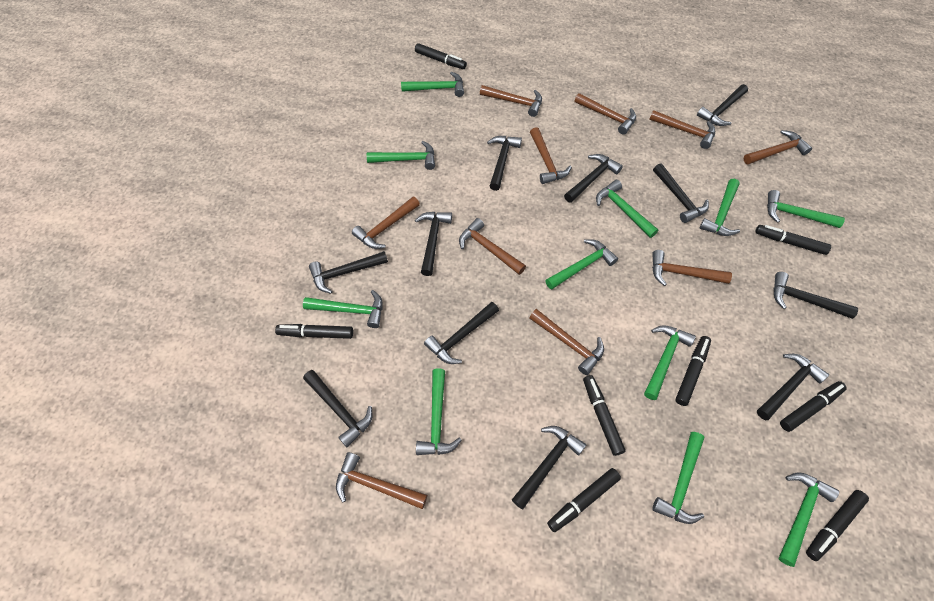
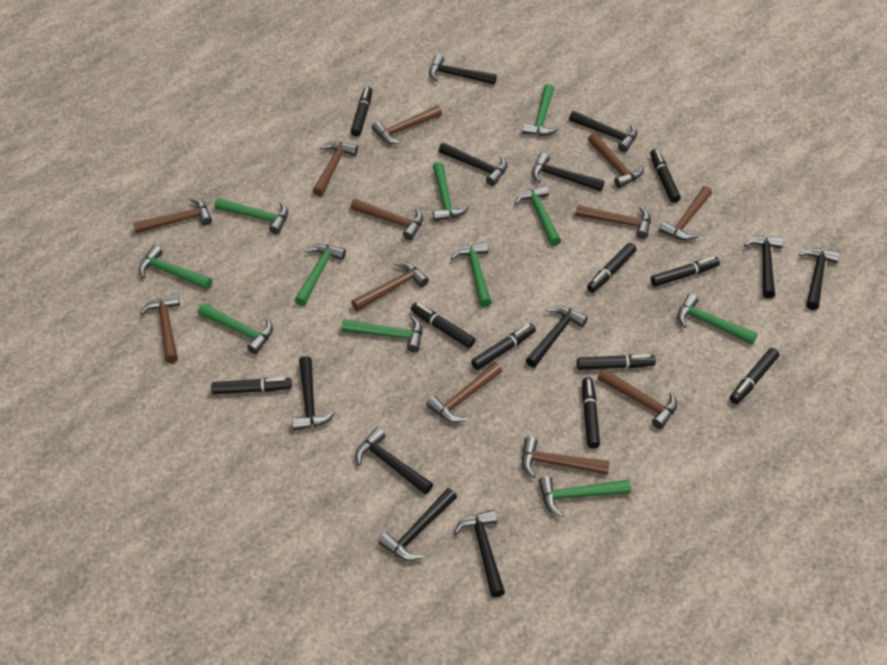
black marker: 8 -> 10
brown hammer: 10 -> 12

